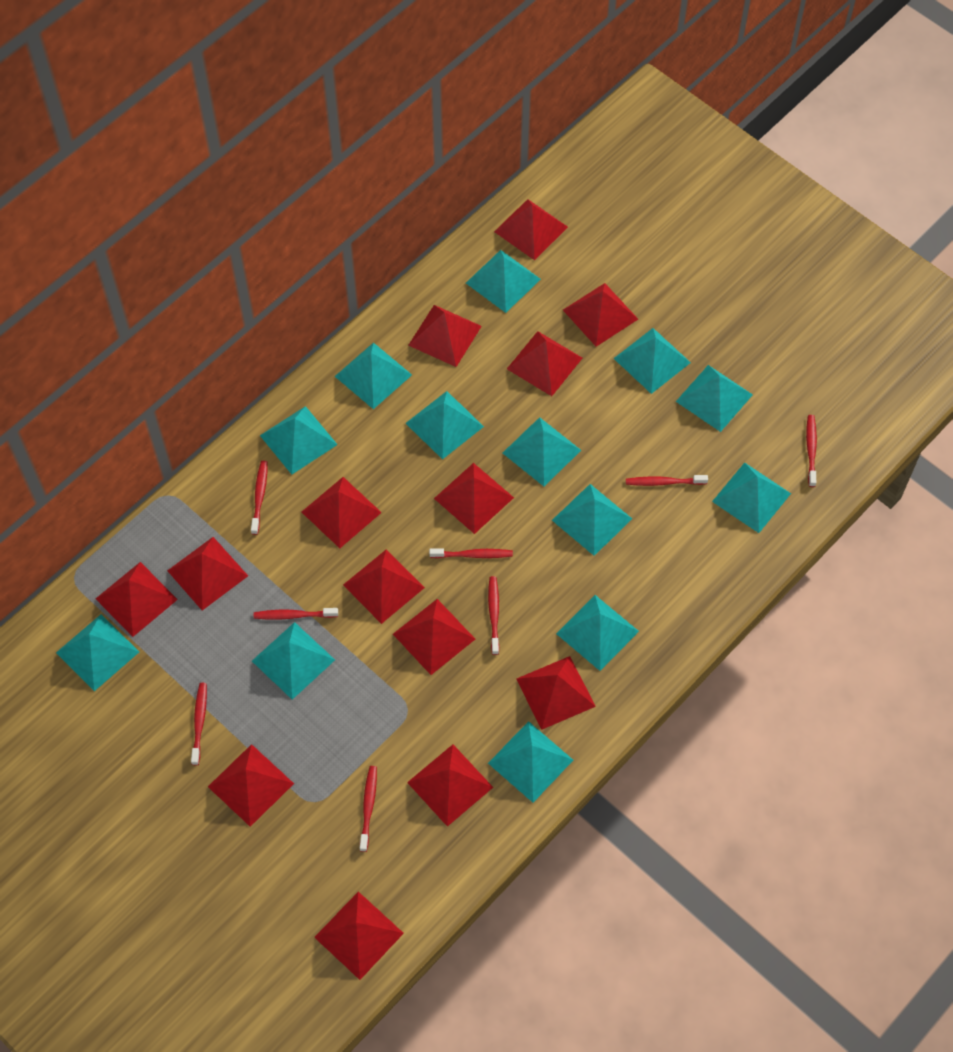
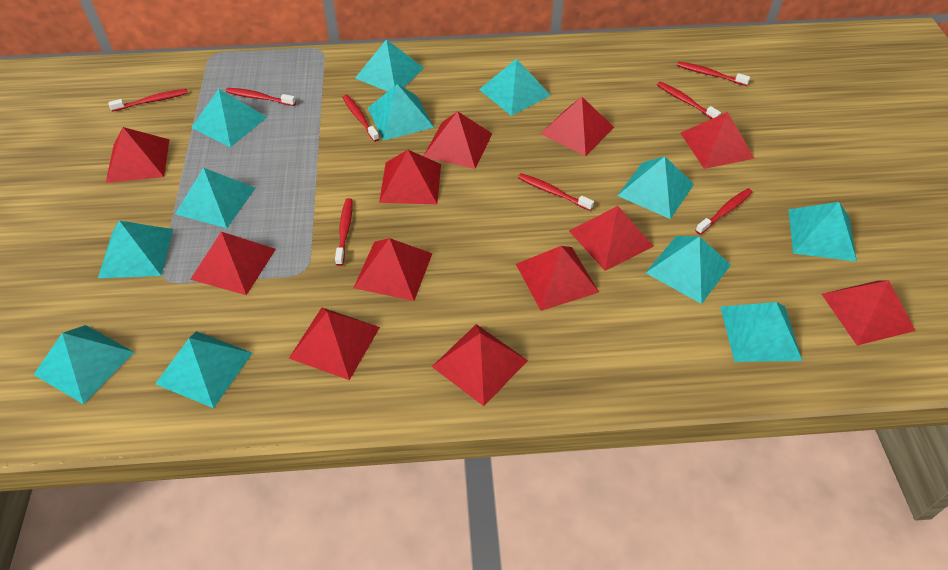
red pyramid: 14 -> 12
turquoise pyramid: 13 -> 12

